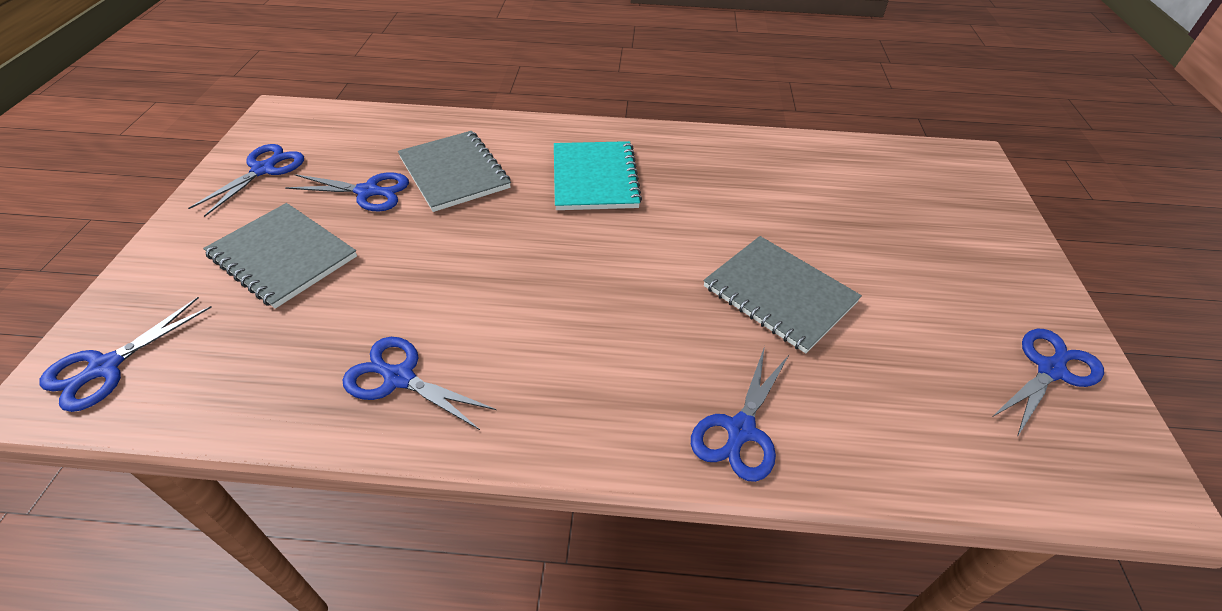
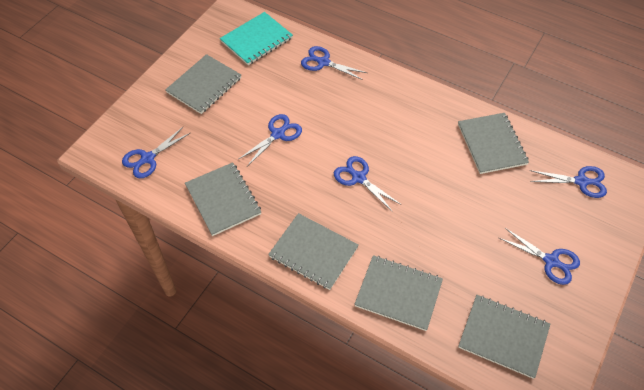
grey notebook: 3 -> 6

